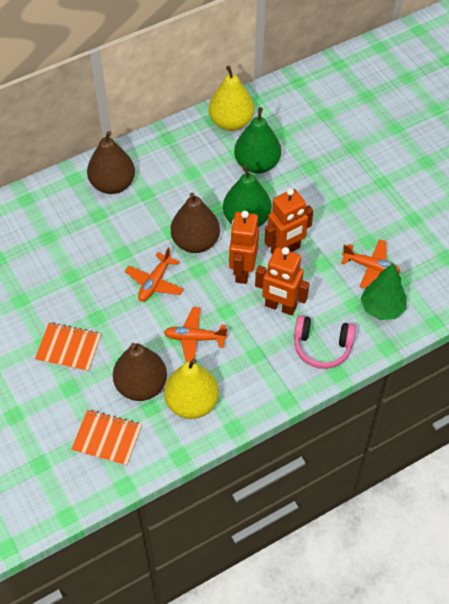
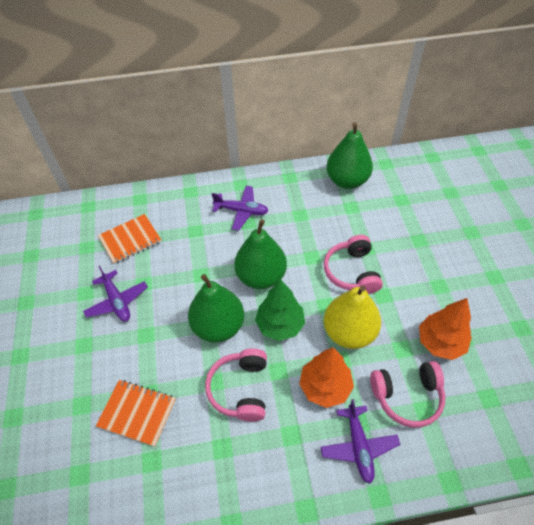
brown pear: 3 -> 0
green pear: 2 -> 3
orange plane: 3 -> 0
orange robot: 3 -> 0
orange tree: 0 -> 2
pink headphones: 1 -> 3
purple plane: 0 -> 3
yellow pear: 2 -> 1

